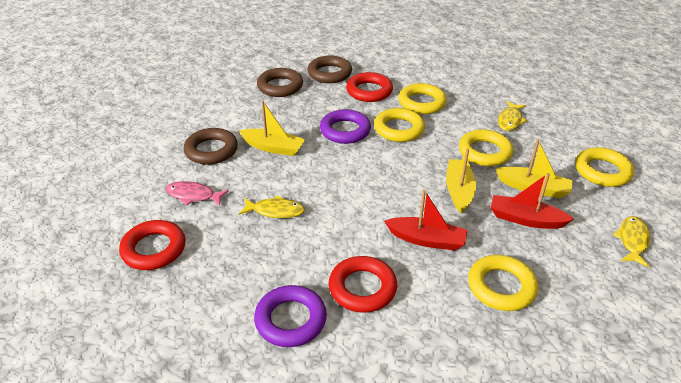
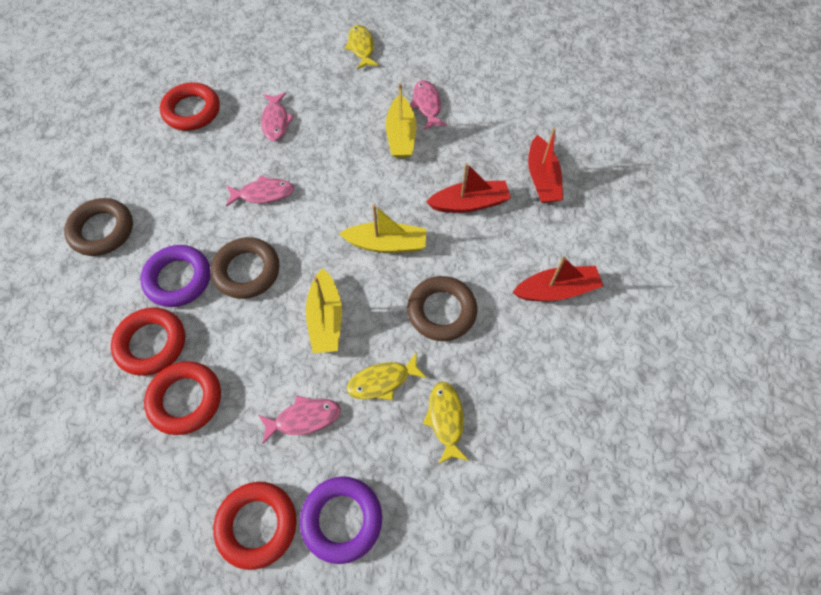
pink fish: 1 -> 4
red boat: 2 -> 3
red ring: 3 -> 4
yellow ring: 5 -> 0

